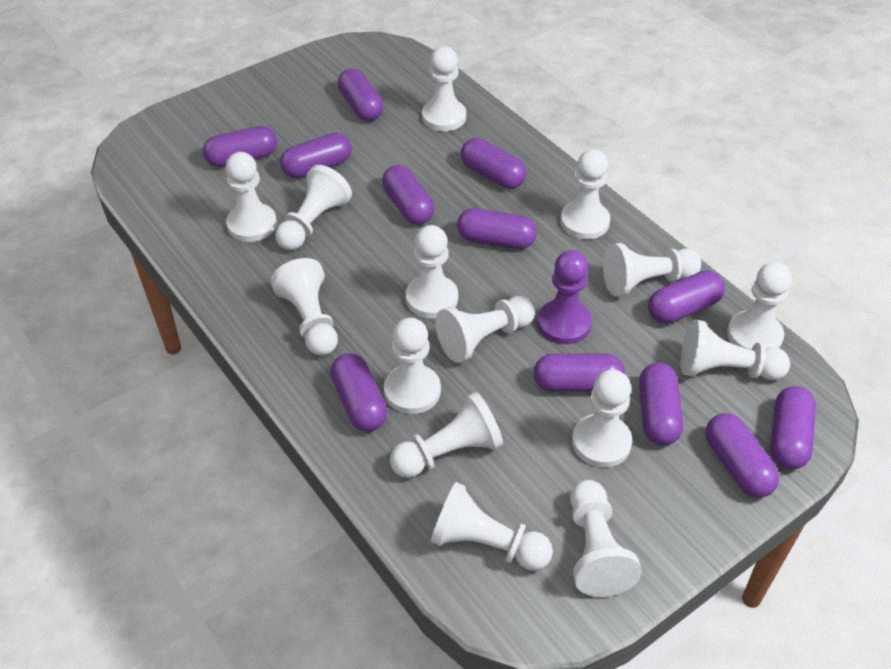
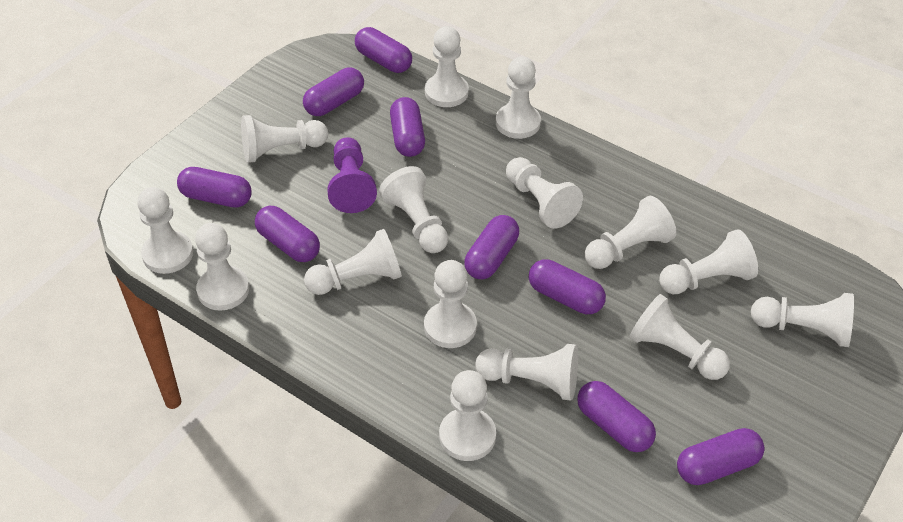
purple capsule: 12 -> 9

